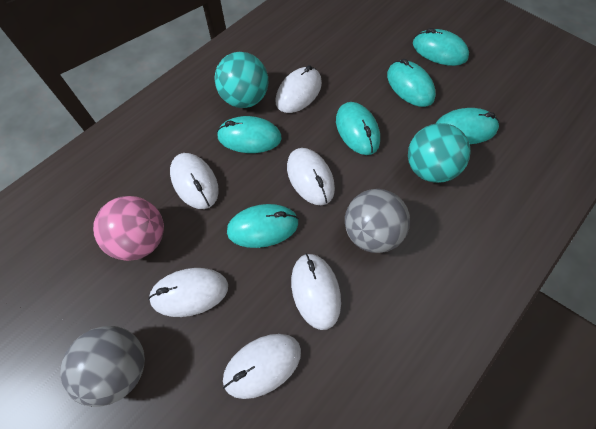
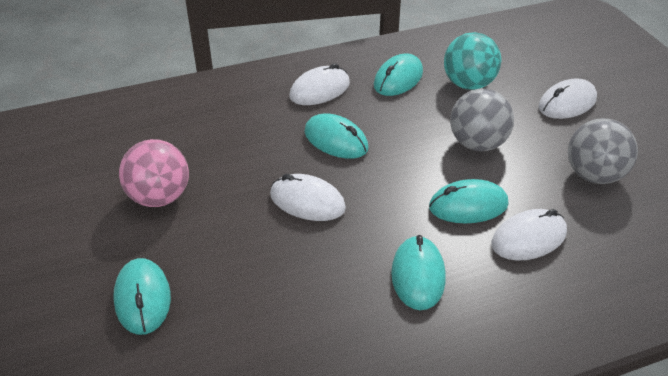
turquoise ball: 2 -> 1
turquoise mouse: 6 -> 5
white mouse: 6 -> 4

